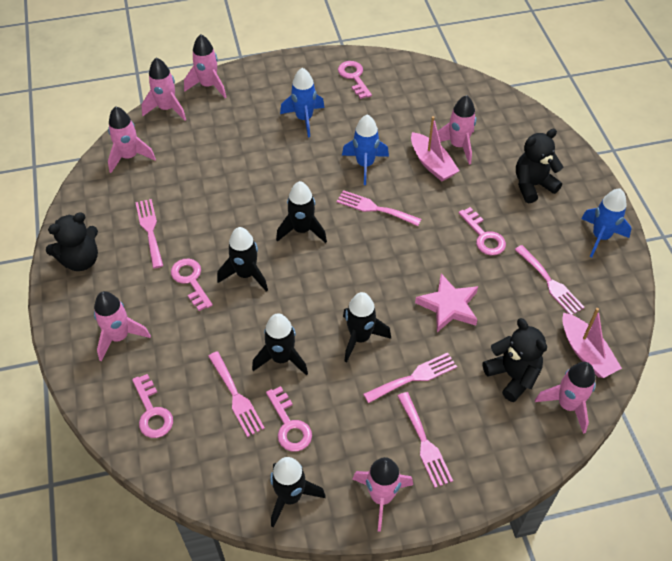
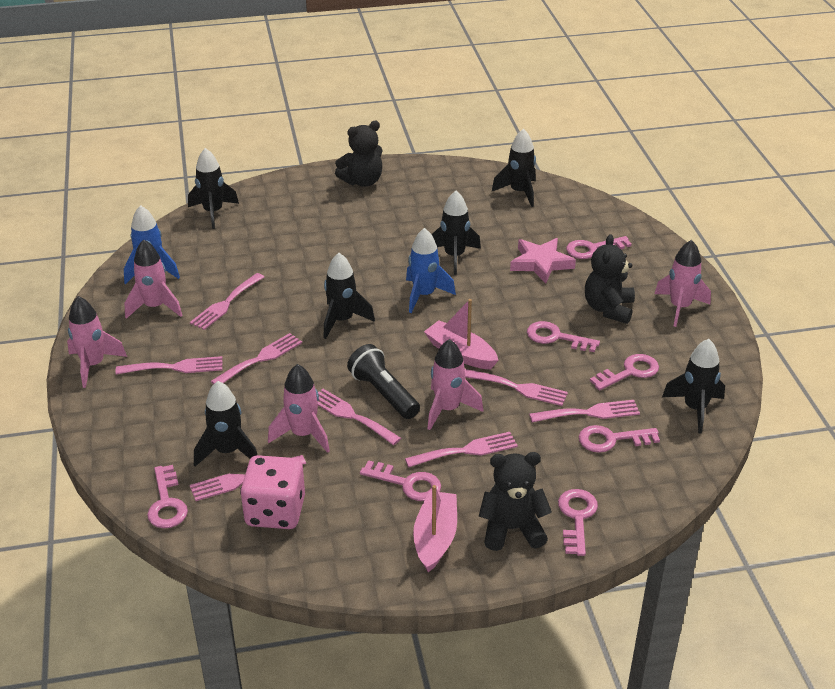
black flashlight: 0 -> 1
black rocket: 5 -> 6
blue rocket: 3 -> 2
pink dice: 0 -> 1
pink fork: 6 -> 8
pink key: 5 -> 7
pink rocket: 7 -> 5

